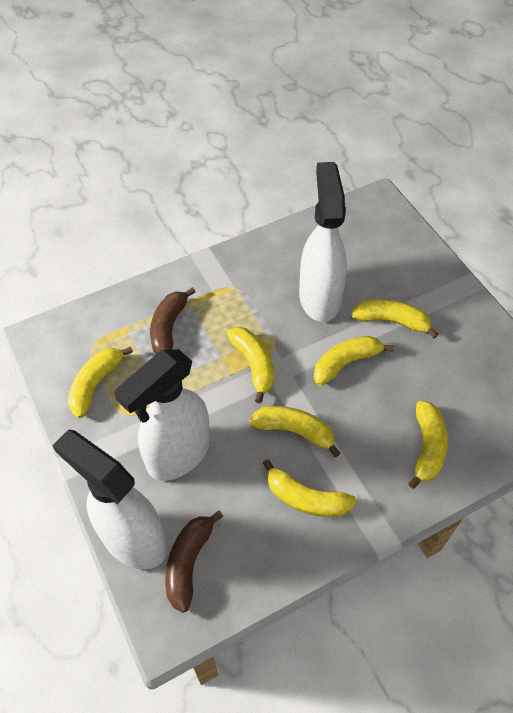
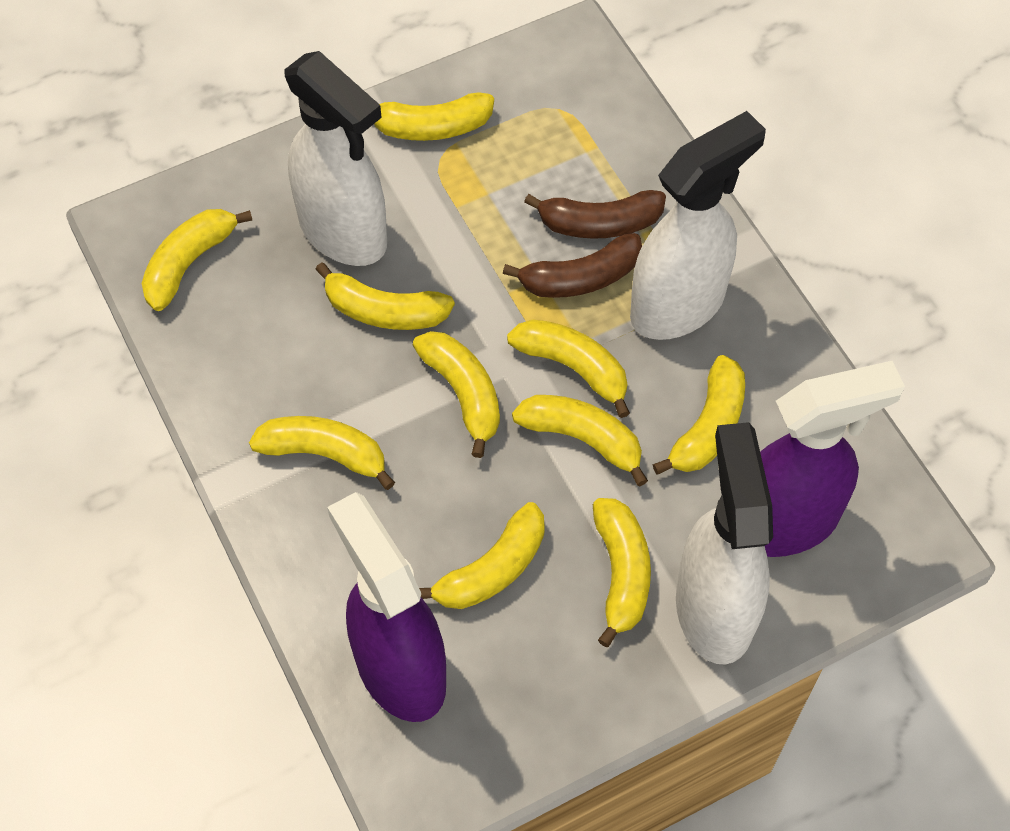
purple spray bottle: 0 -> 2
yellow banana: 7 -> 10

